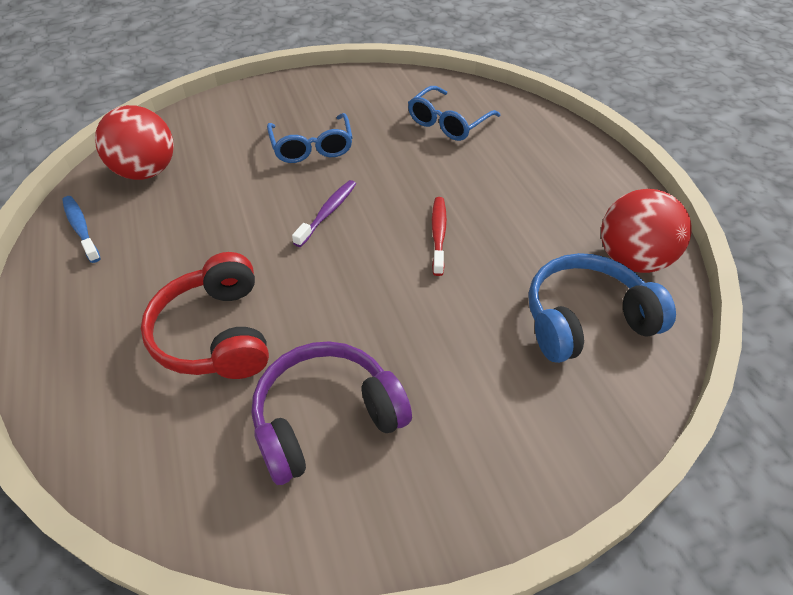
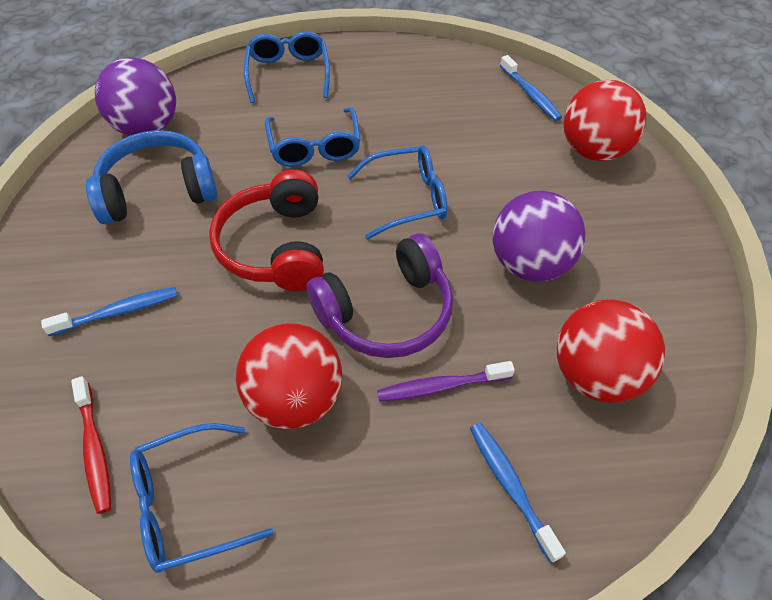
blue glasses: 2 -> 4
blue toothbrush: 1 -> 3
purple ball: 0 -> 2
red ball: 2 -> 3

